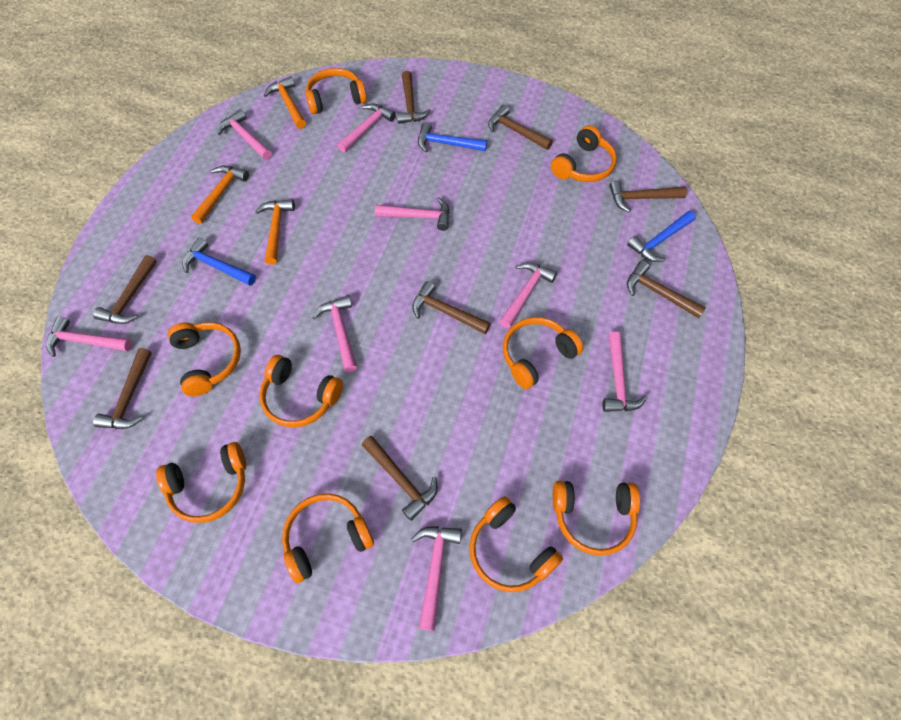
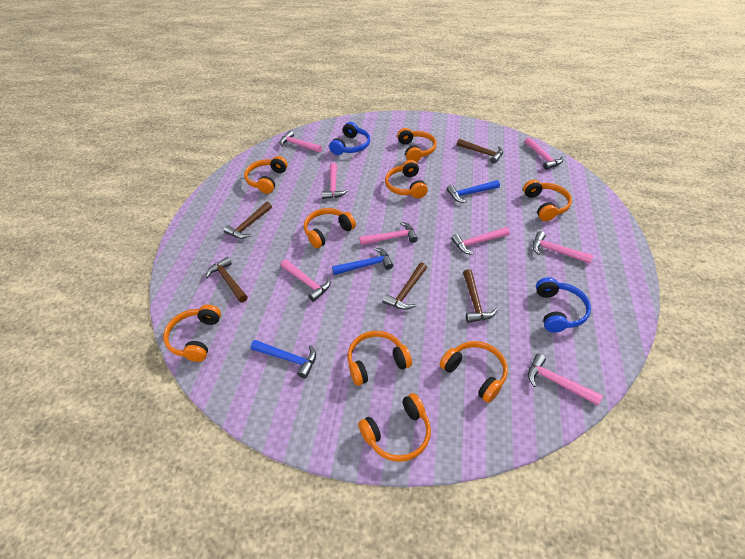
blue headphones: 0 -> 2
brown hammer: 8 -> 5
orange hammer: 3 -> 0

